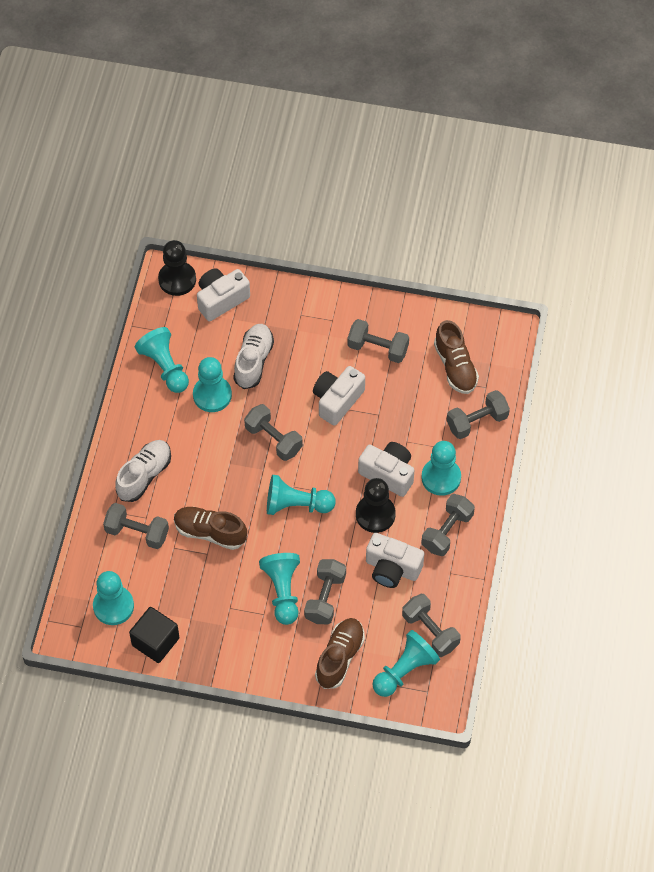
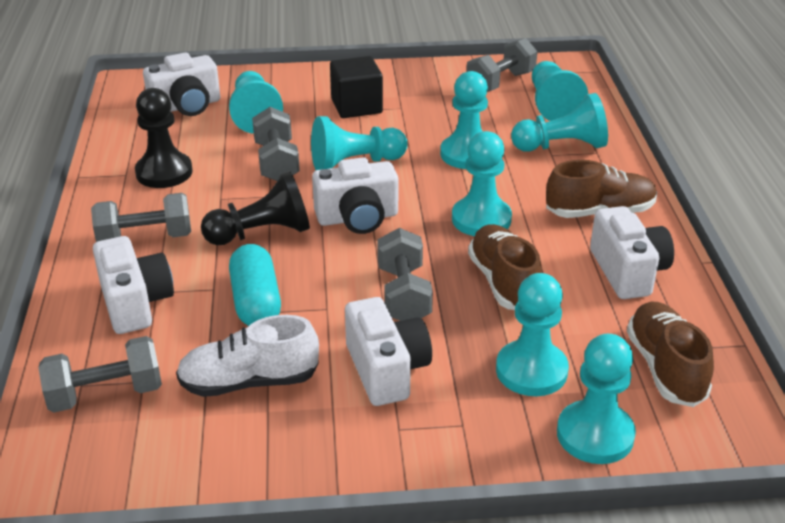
grey dumbbell: 7 -> 5
turquoise capsule: 0 -> 1
turquoise pawn: 7 -> 8
white camera: 4 -> 5
white shoe: 2 -> 1

